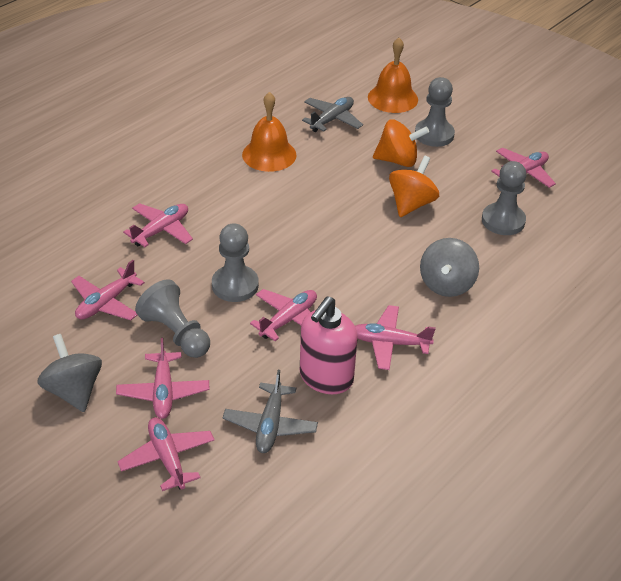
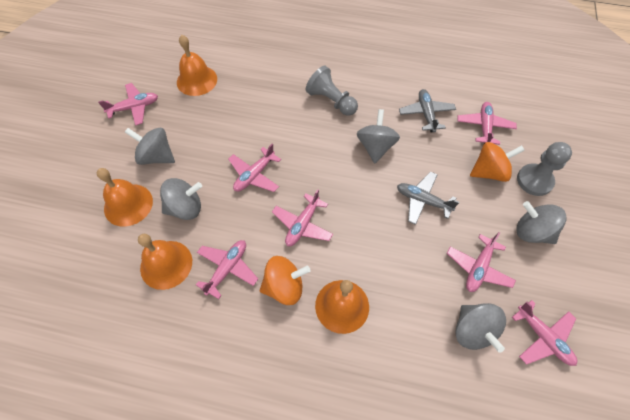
grey pawn: 4 -> 2
grey spinning top: 2 -> 5
orange bell: 2 -> 4
pink soap dispenser: 1 -> 0

